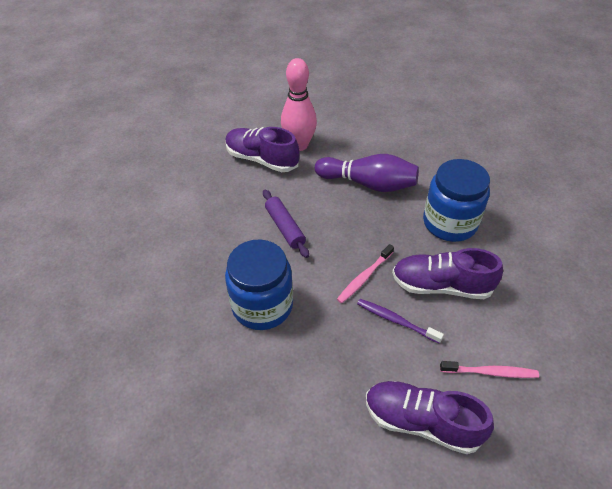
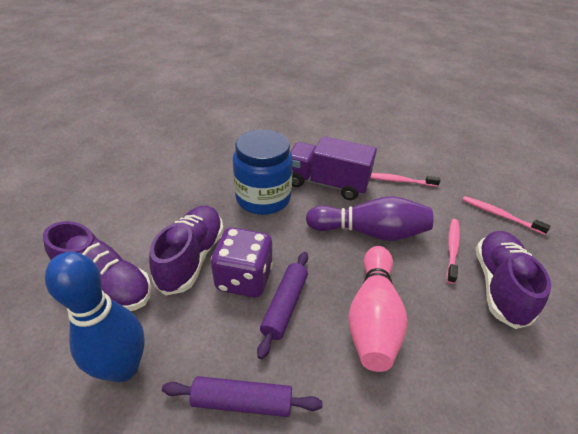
blue bowling pin: 0 -> 1
blue jar: 2 -> 1
pink toothbrush: 2 -> 3
purple dice: 0 -> 1
purple rolling pin: 1 -> 2
purple toothbrush: 1 -> 0
purple truck: 0 -> 1

